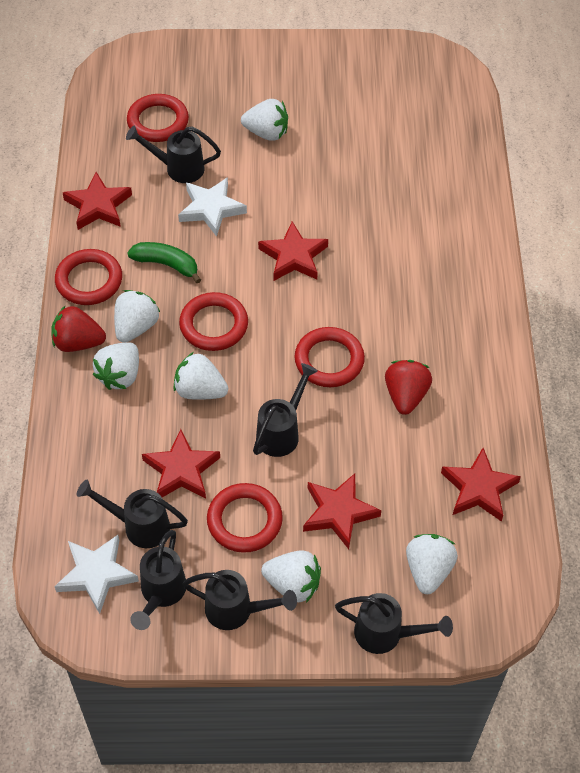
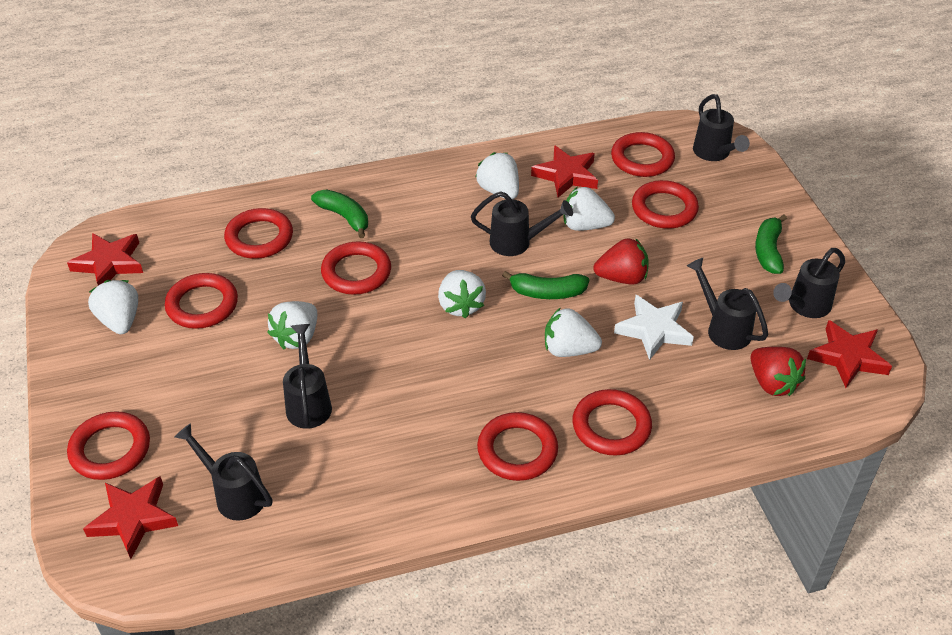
green banana: 1 -> 3
red ring: 5 -> 8
red star: 5 -> 4
white star: 2 -> 1

